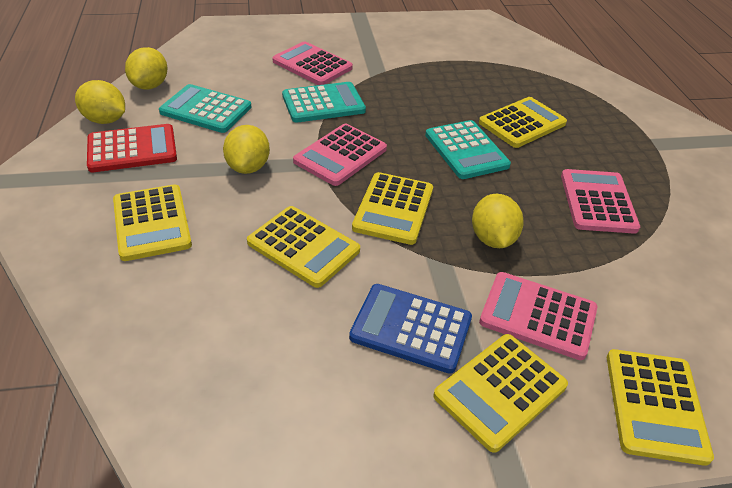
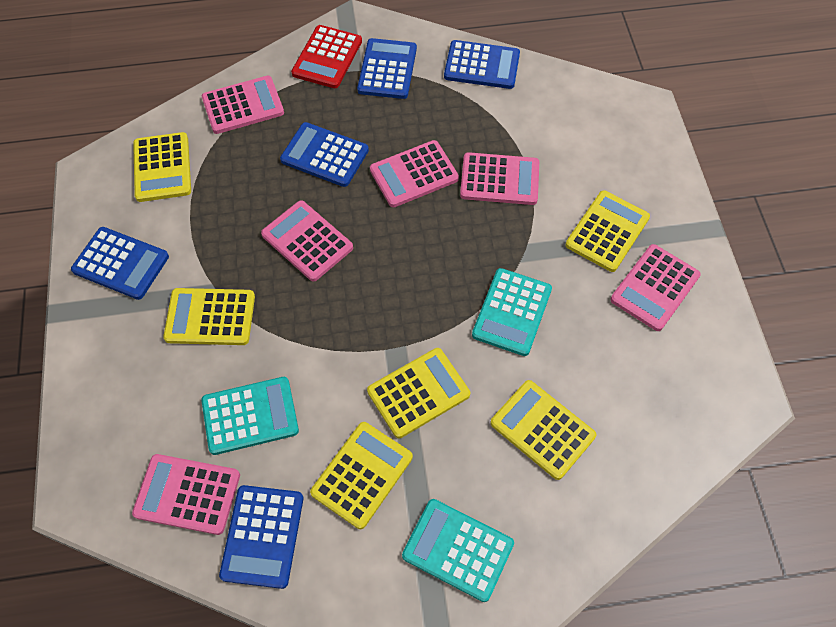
blue calculator: 1 -> 5
pink calculator: 4 -> 6
yellow lemon: 4 -> 0

